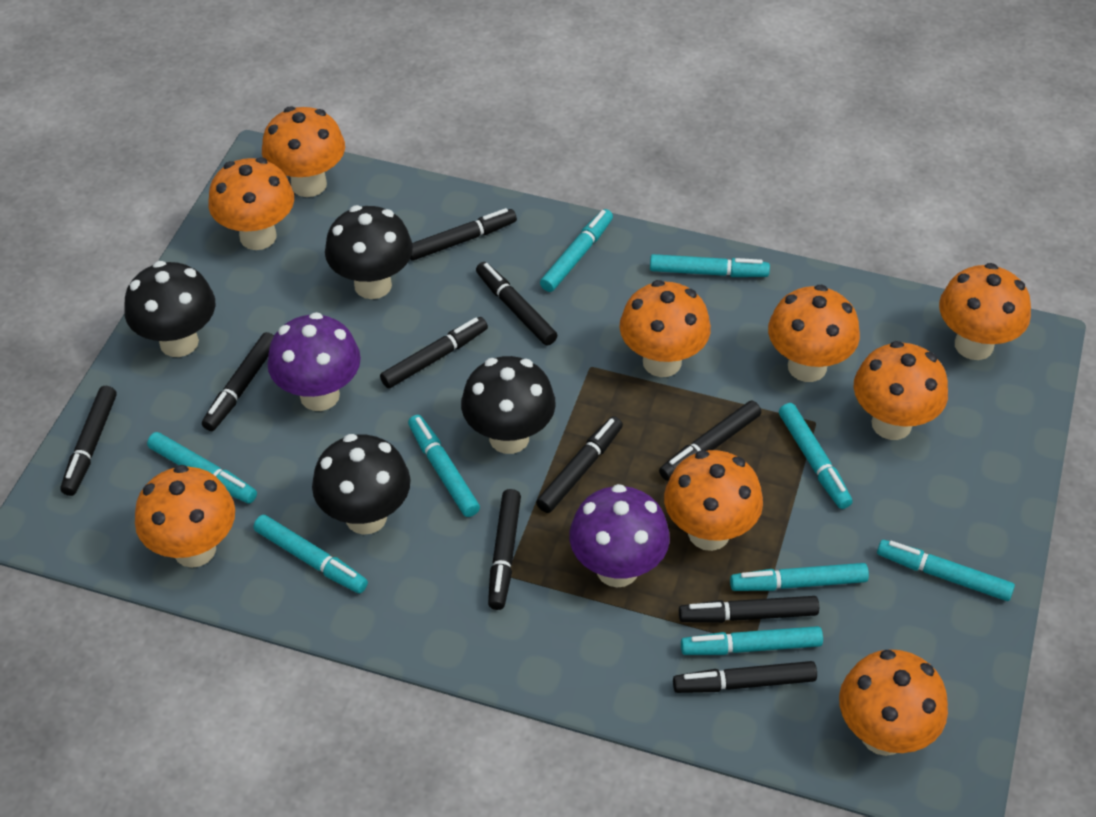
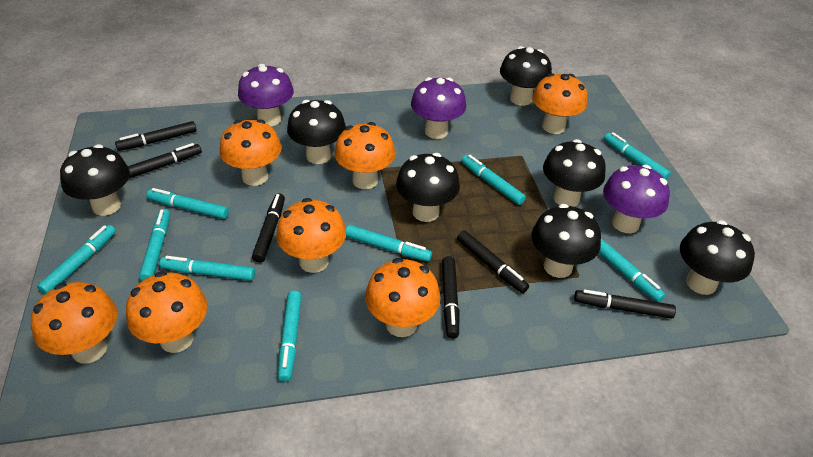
black marker: 10 -> 6
black mushroom: 4 -> 7
orange mushroom: 9 -> 7
purple mushroom: 2 -> 3

